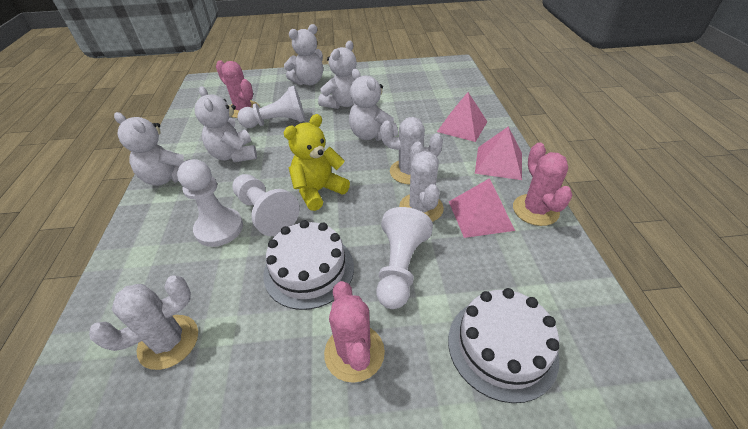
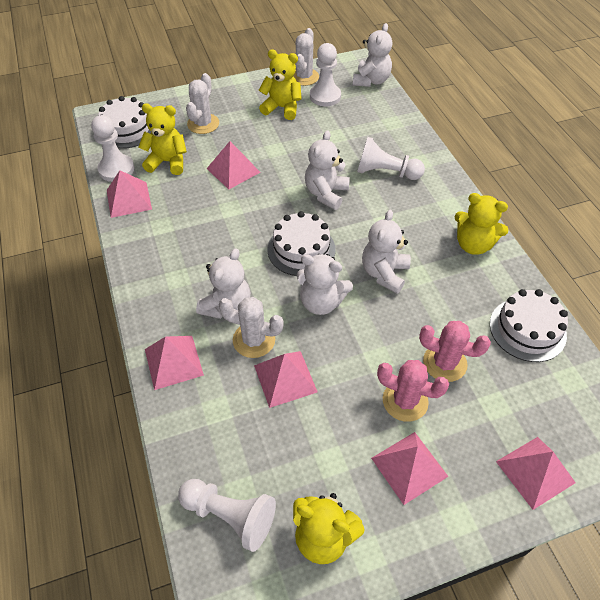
pink cactus: 3 -> 2
pink pyramid: 3 -> 6
white cake: 2 -> 3
yellow teddy bear: 1 -> 4

